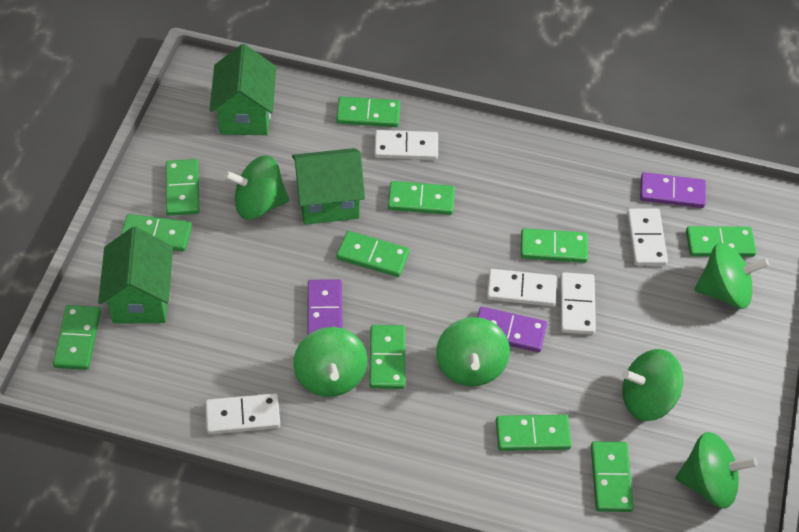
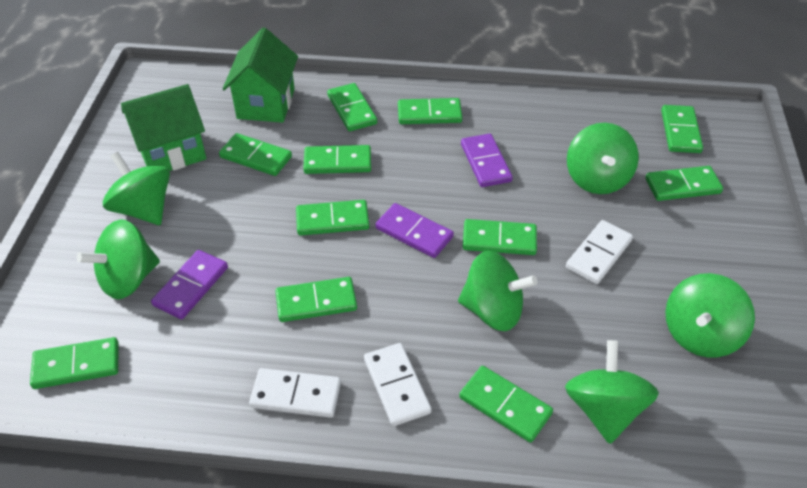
green house: 3 -> 2
white domino: 5 -> 3

